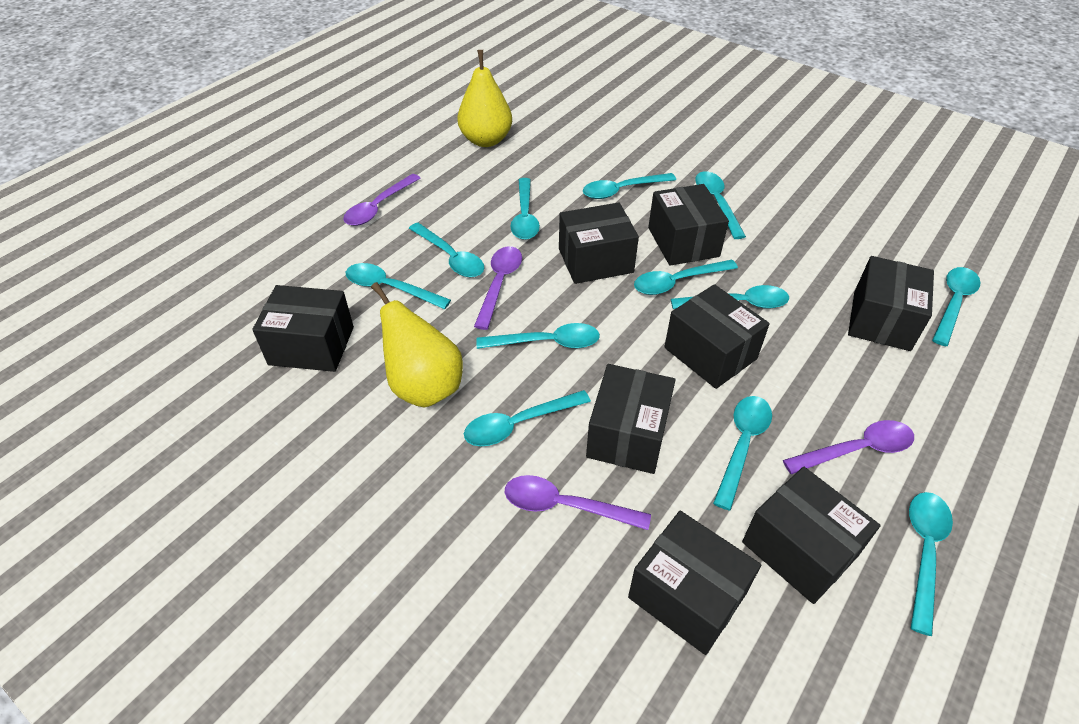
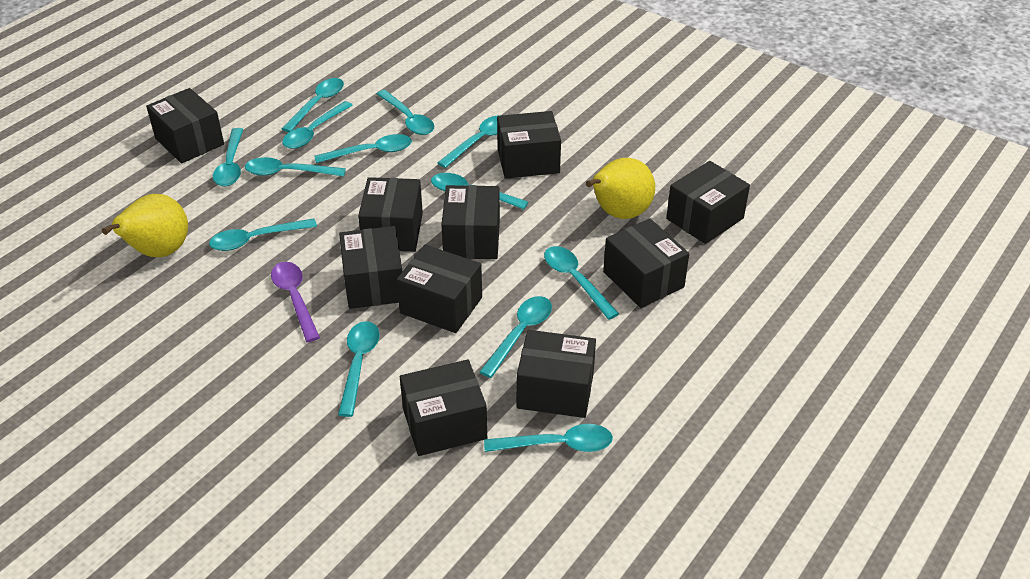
black box: 8 -> 10
purple spoon: 4 -> 1
turquoise spoon: 12 -> 13

